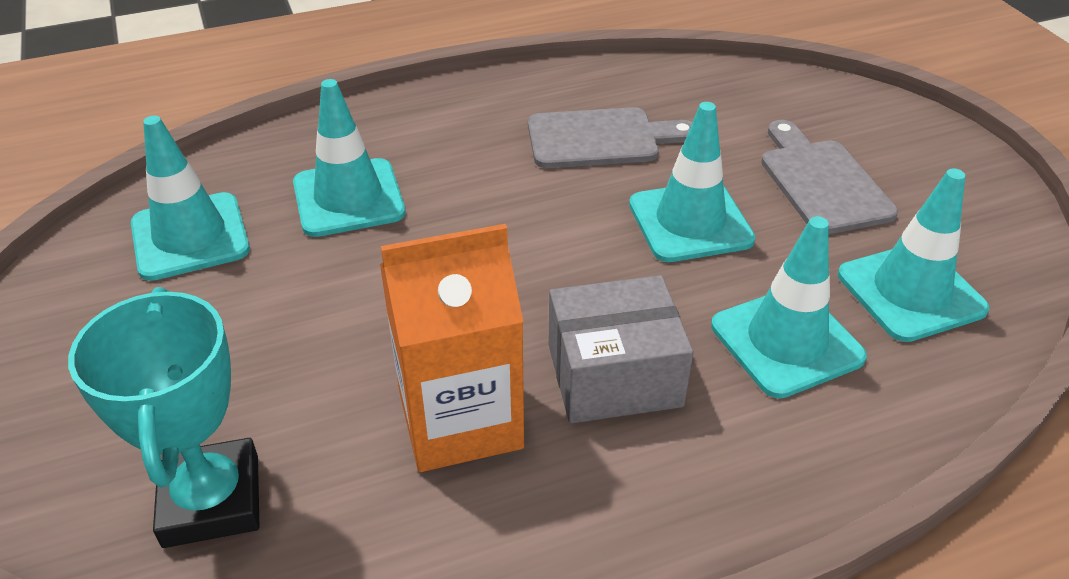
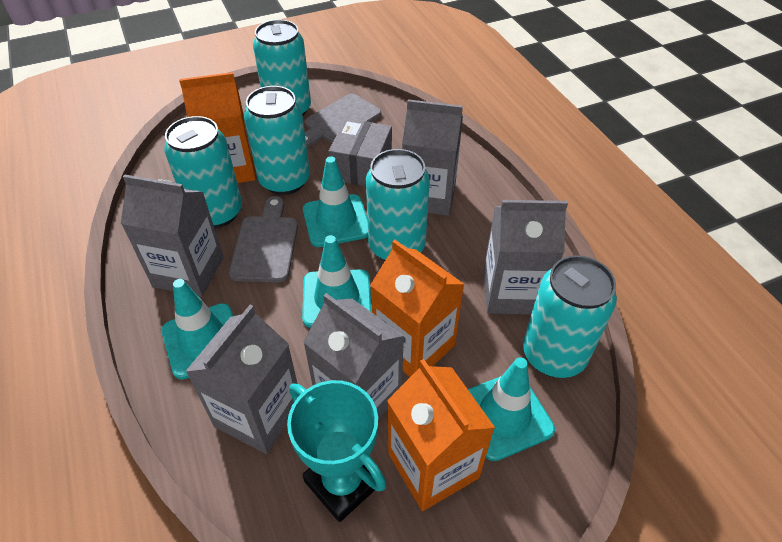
grey carton: 0 -> 5
orange carton: 1 -> 3
turquoise can: 0 -> 5
turquoise traffic cone: 5 -> 4

